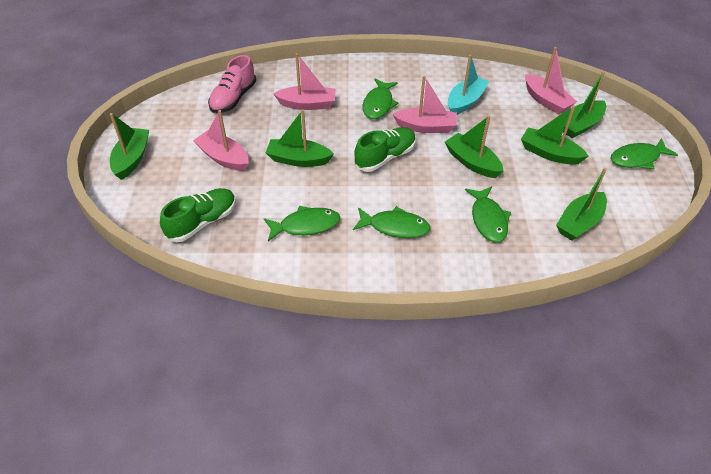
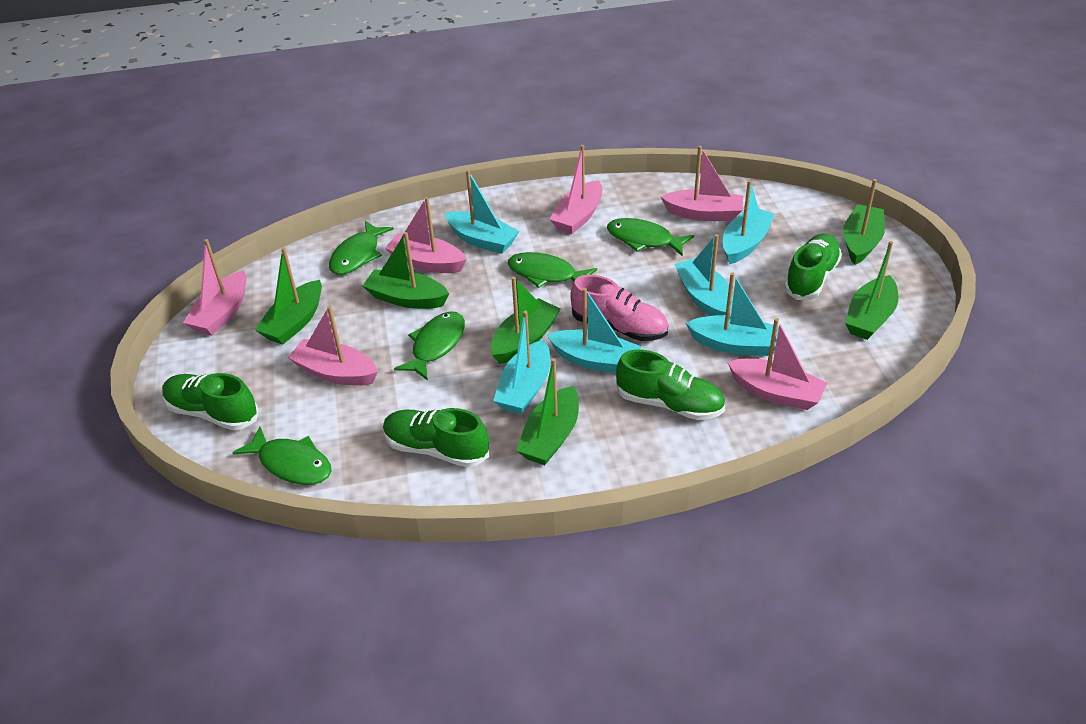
green shoe: 2 -> 4
pink boat: 4 -> 6
turquoise boat: 1 -> 6

